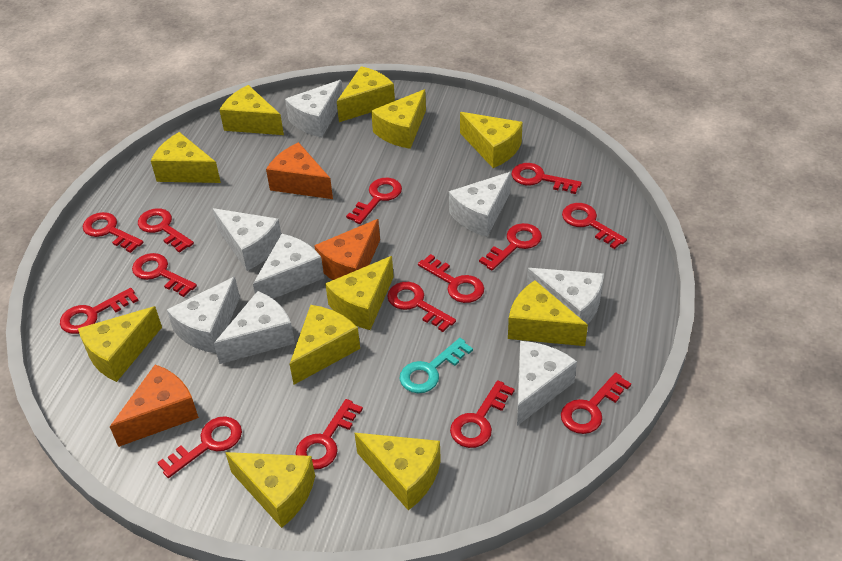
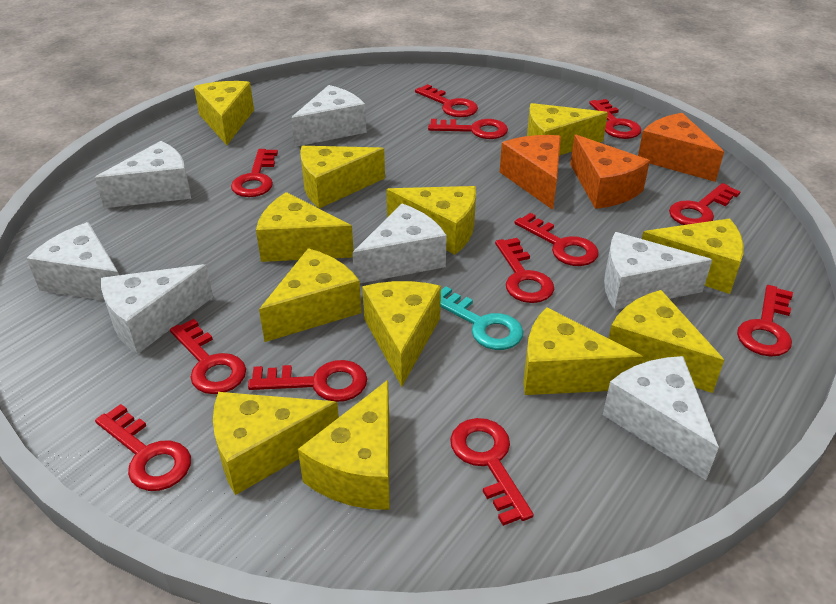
red key: 14 -> 12
white cheese: 8 -> 7
yellow cheese: 11 -> 12

